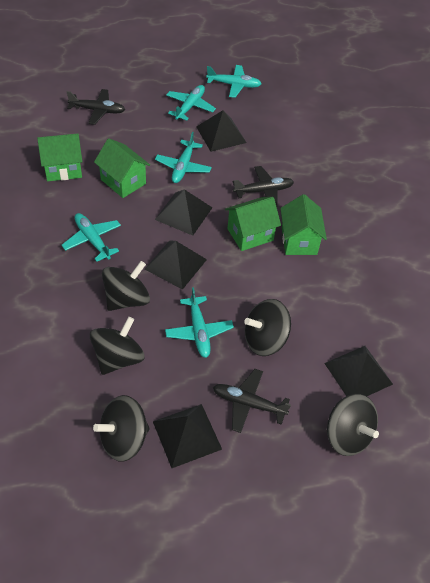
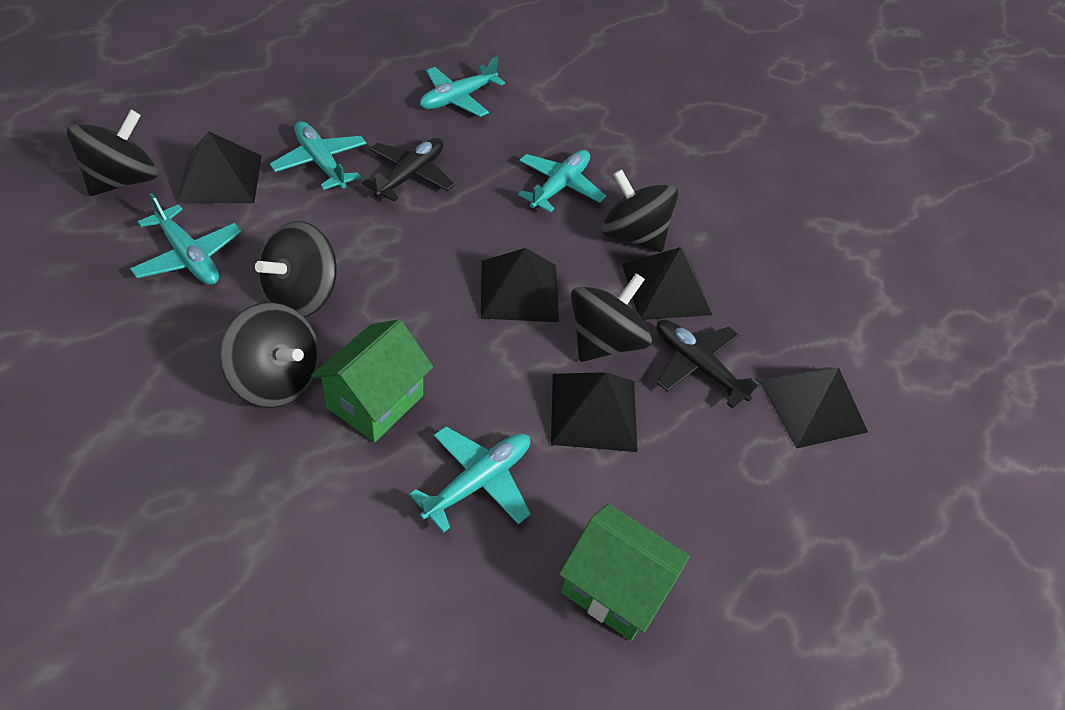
black plane: 3 -> 2
green house: 4 -> 2

